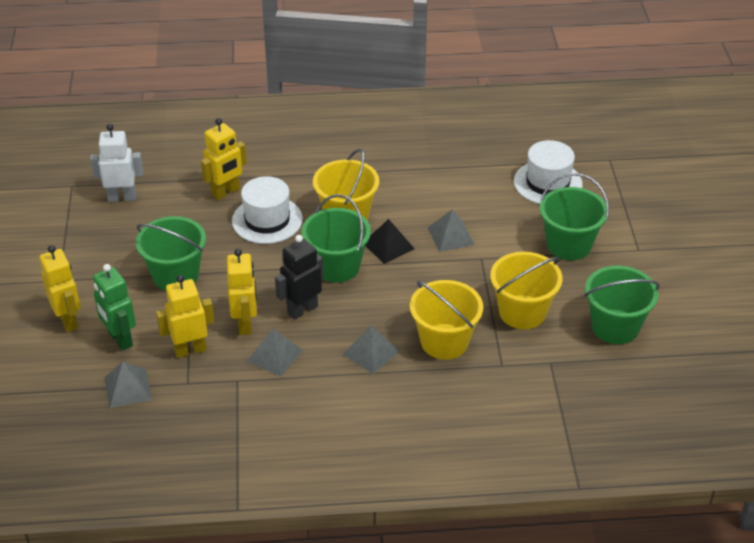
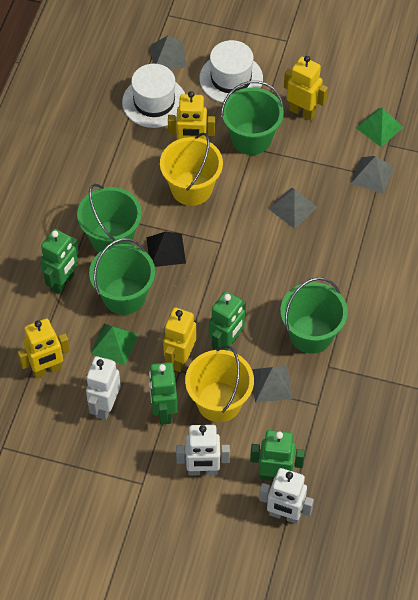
black robot: 1 -> 0
green pyramid: 0 -> 2
green robot: 1 -> 4
white robot: 1 -> 3
yellow bucket: 3 -> 2

